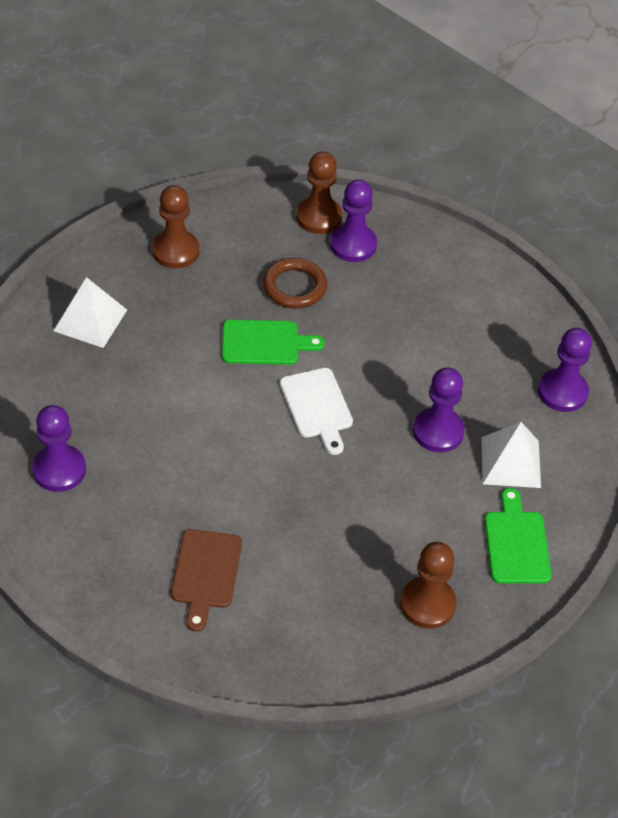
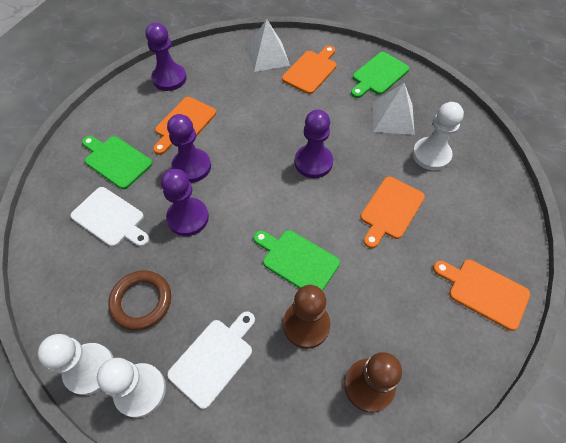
brown cutting board: 1 -> 0
brown pawn: 3 -> 2
green cutting board: 2 -> 3
orange cutting board: 0 -> 4
white cutting board: 1 -> 2
white pawn: 0 -> 3

